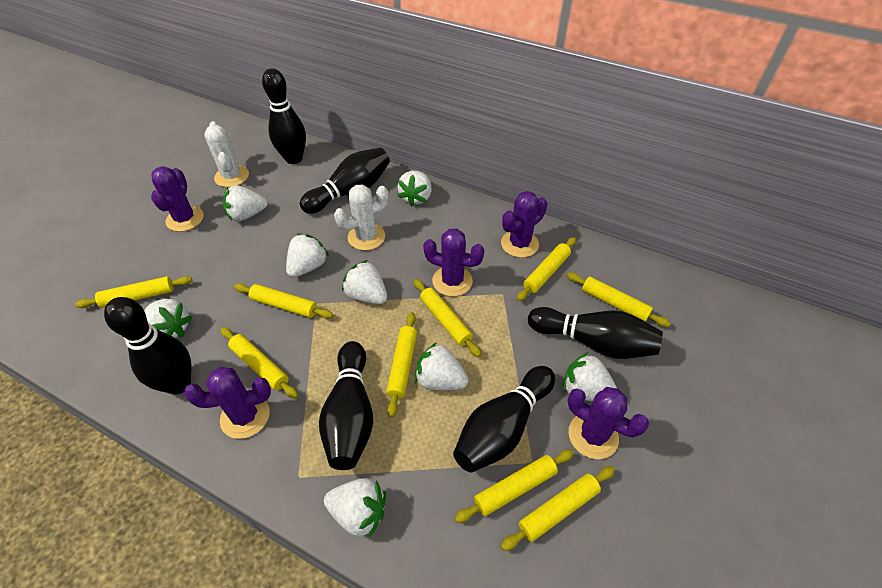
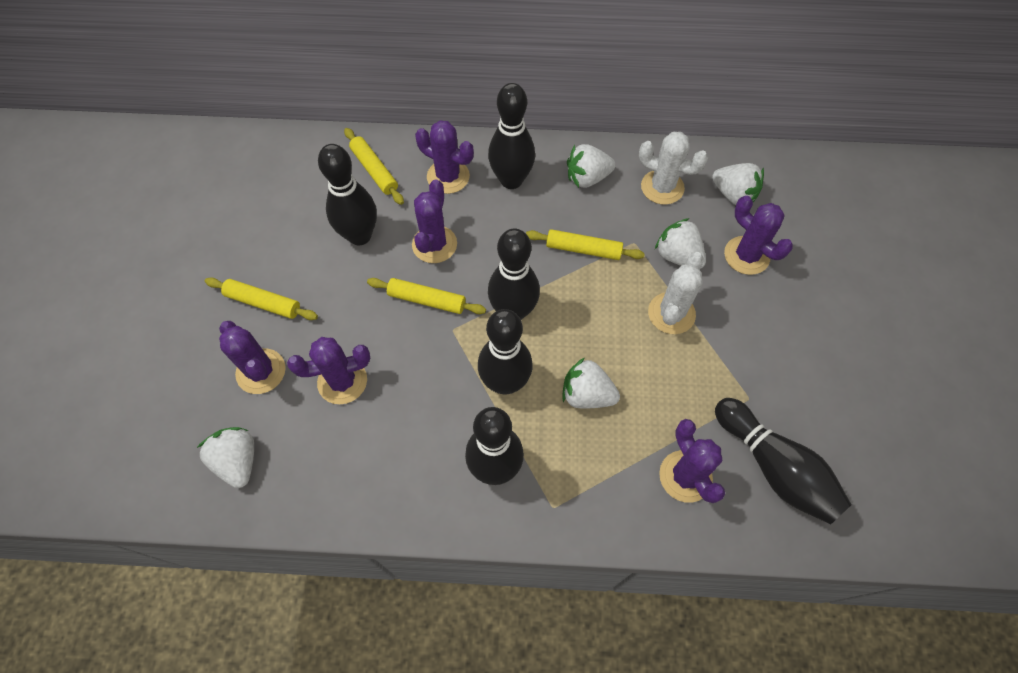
purple cactus: 5 -> 6
white strawberry: 8 -> 5
yellow rolling pin: 9 -> 4

